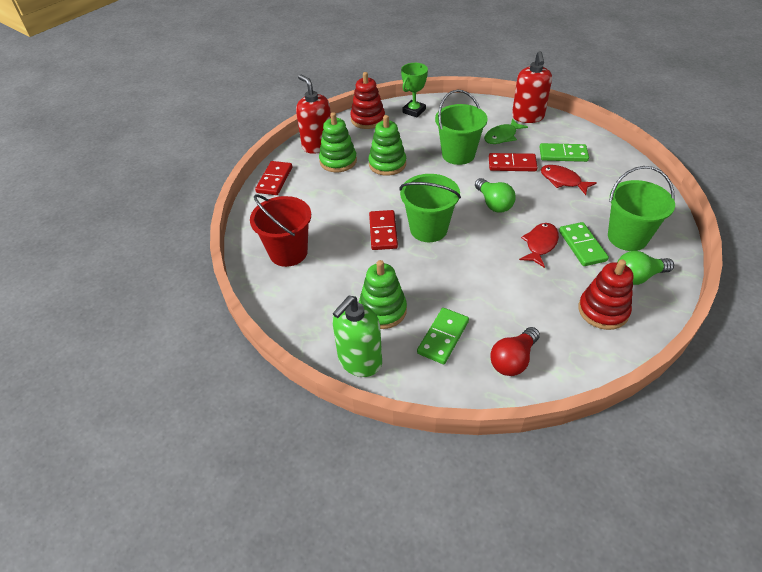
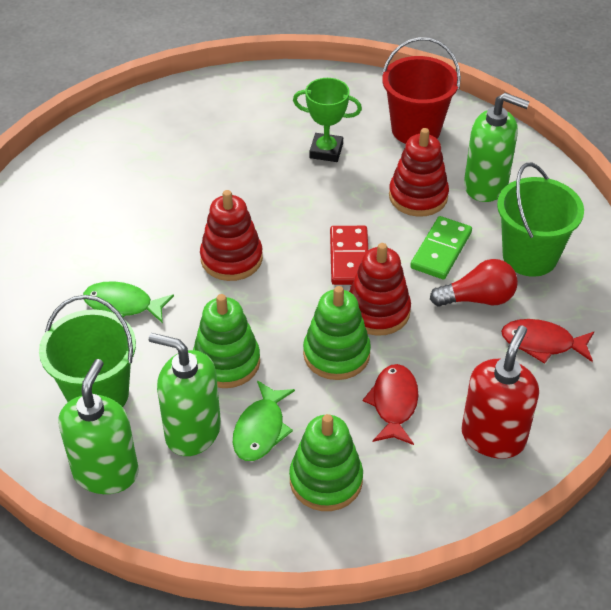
green bucket: 3 -> 2
green domino: 3 -> 1
green fish: 1 -> 2
green light bulb: 2 -> 0
green soap dispenser: 1 -> 3
red domino: 3 -> 1
red soap dispenser: 2 -> 1
red stacking toy: 2 -> 3

